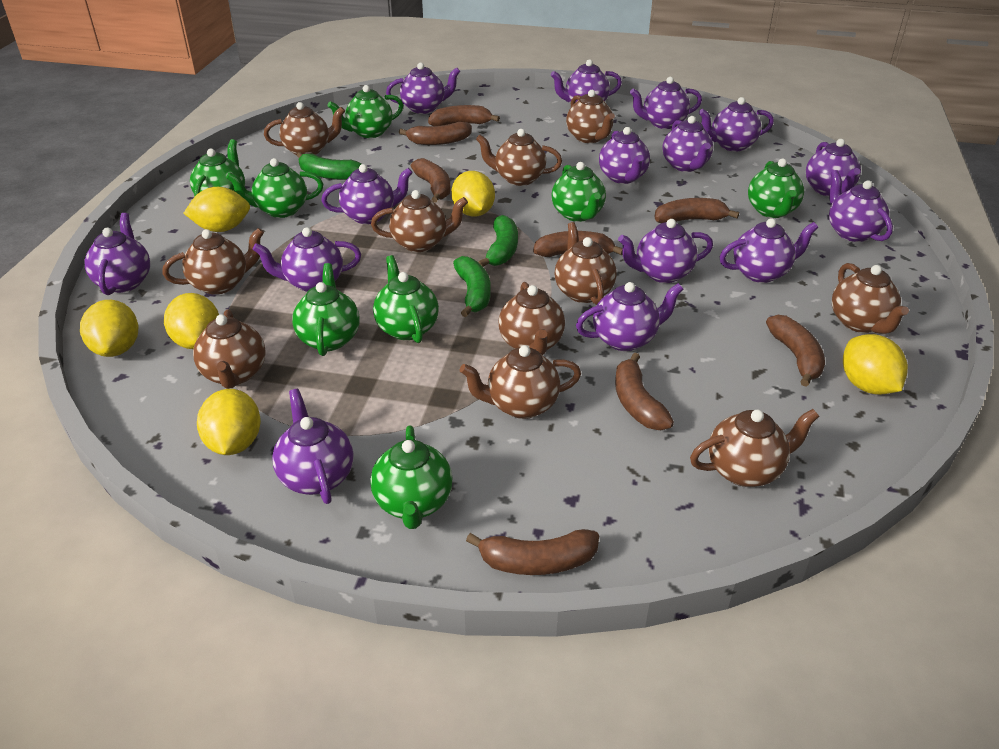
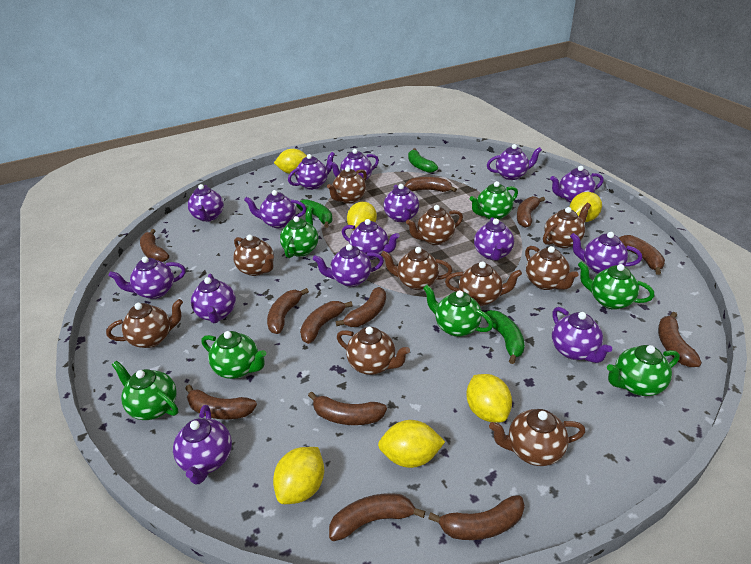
brown banana: 8 -> 12
brown teapot: 11 -> 10
green teapot: 8 -> 7

